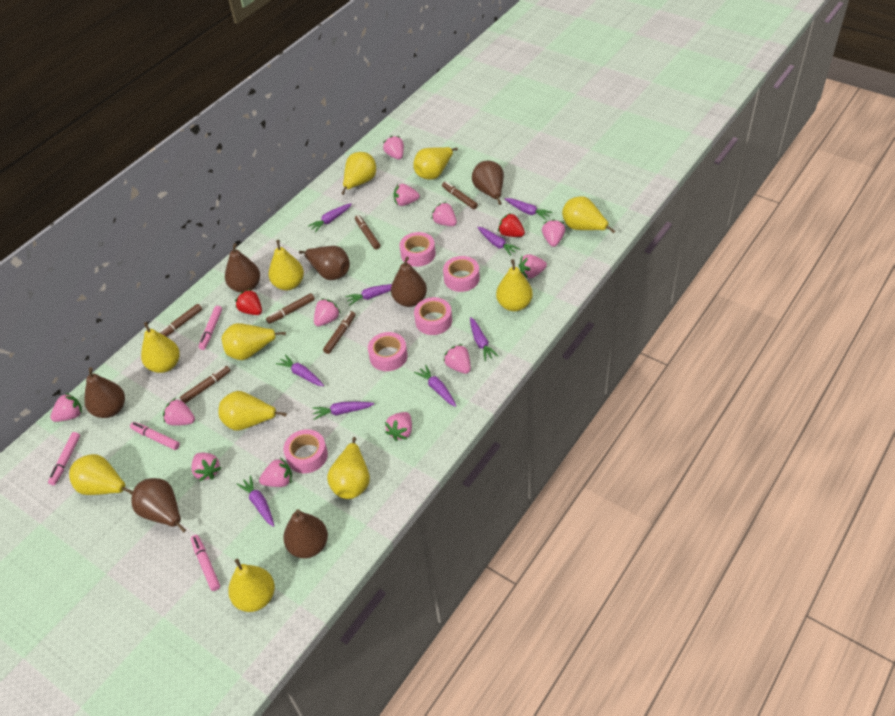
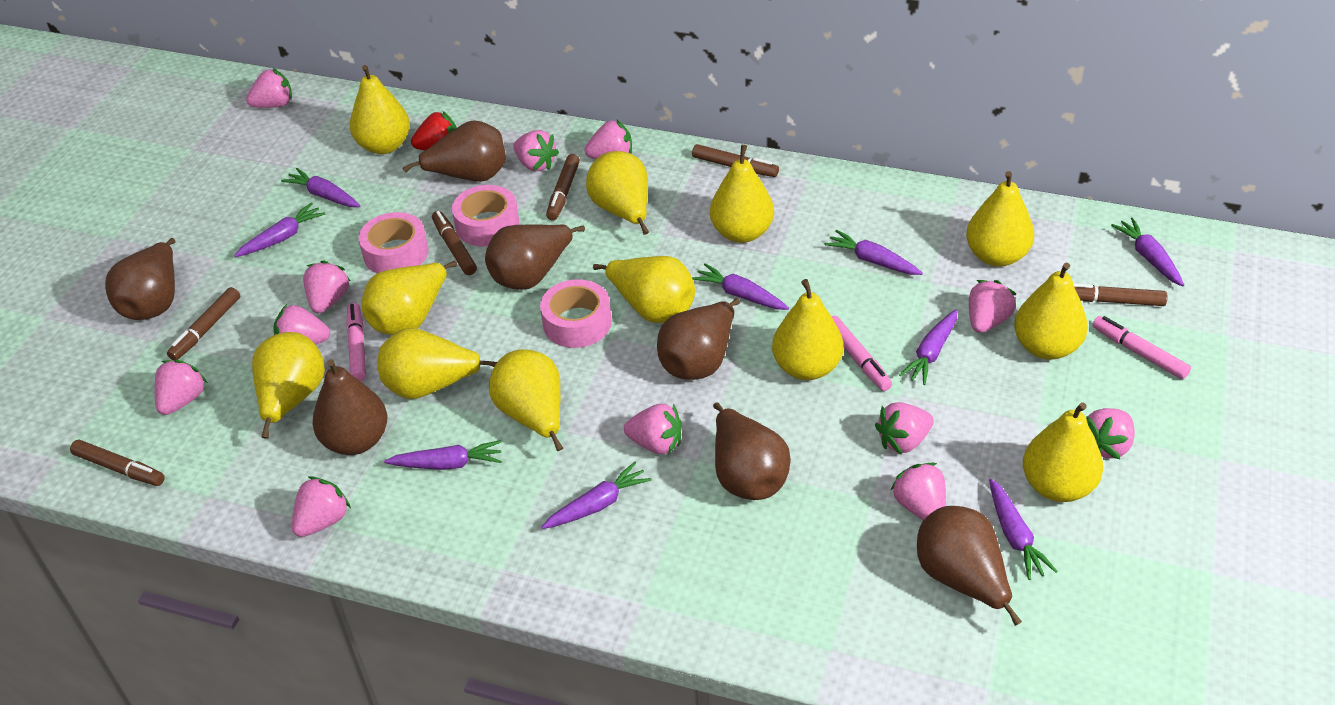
pink marker: 4 -> 3
pink tape: 5 -> 3
red strawberry: 2 -> 1
yellow pear: 11 -> 12

